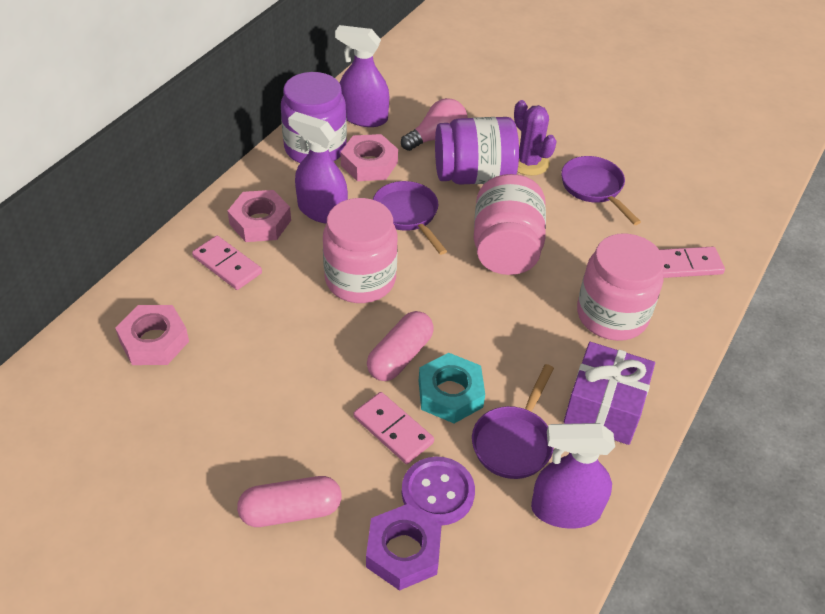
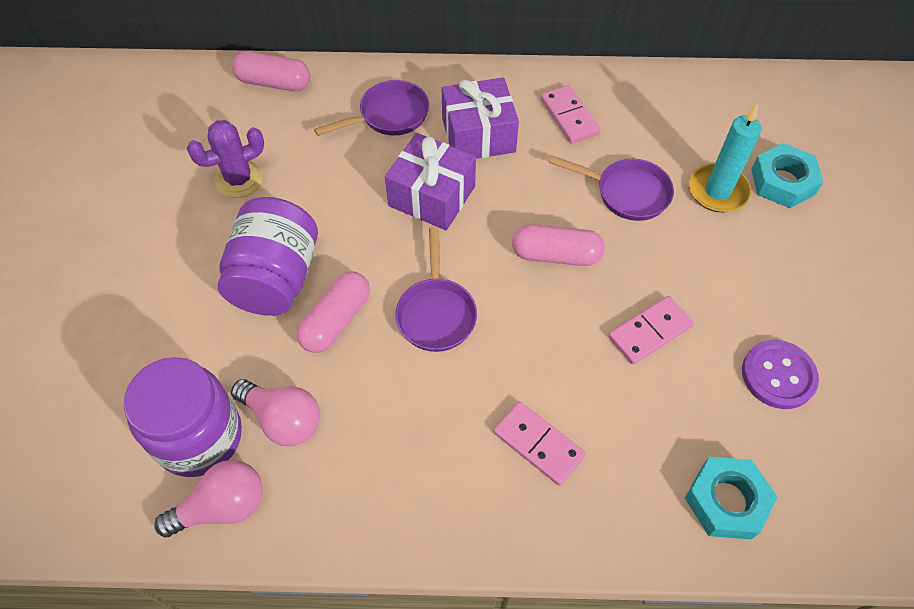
pink capsule: 2 -> 3
pink jar: 3 -> 0
pink light bulb: 1 -> 2
pink nut: 3 -> 0
purple gift: 1 -> 2
purple nut: 1 -> 0
purple spray bottle: 3 -> 0
turquoise candle: 0 -> 1
turquoise nut: 1 -> 2

